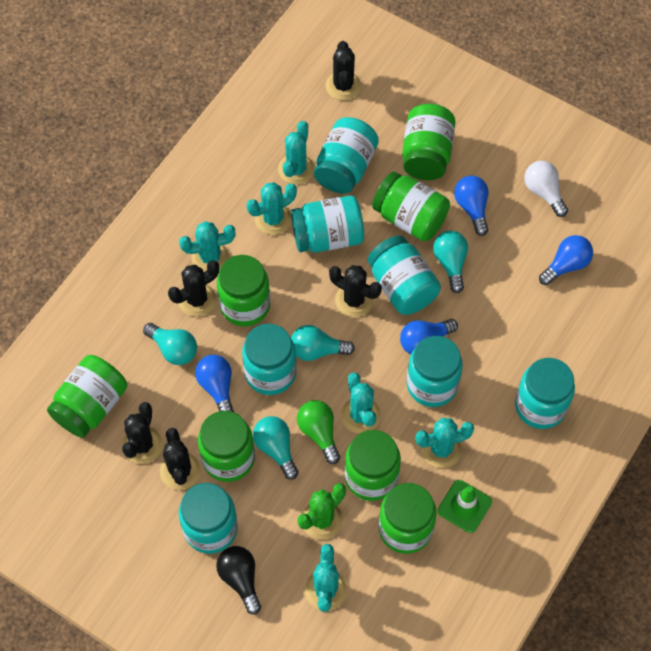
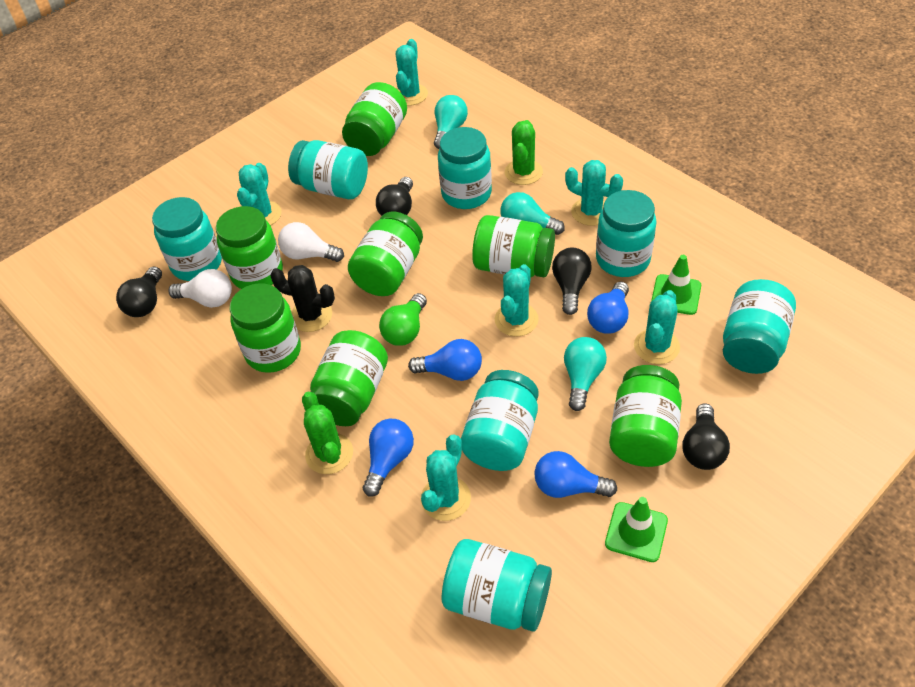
black cactus: 5 -> 1
black light bulb: 1 -> 4
green cactus: 1 -> 2
green traffic cone: 1 -> 2
turquoise light bulb: 4 -> 3
white light bulb: 1 -> 2

